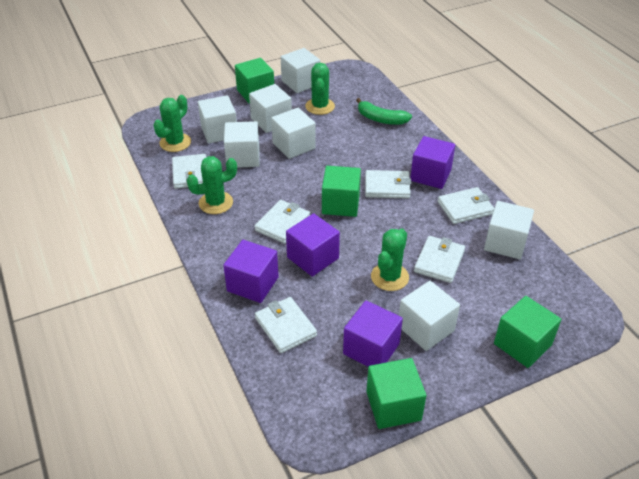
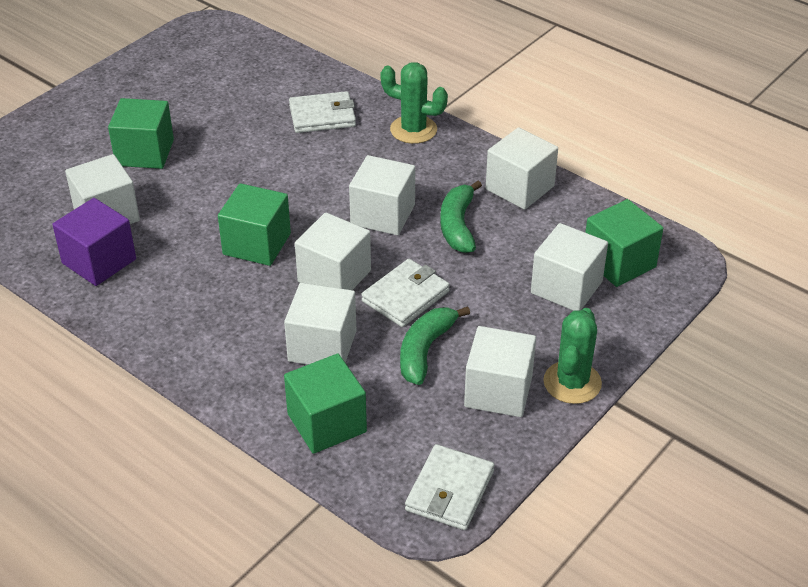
green banana: 1 -> 2
green cactus: 4 -> 2
purple cube: 4 -> 1
white wallet: 6 -> 3

